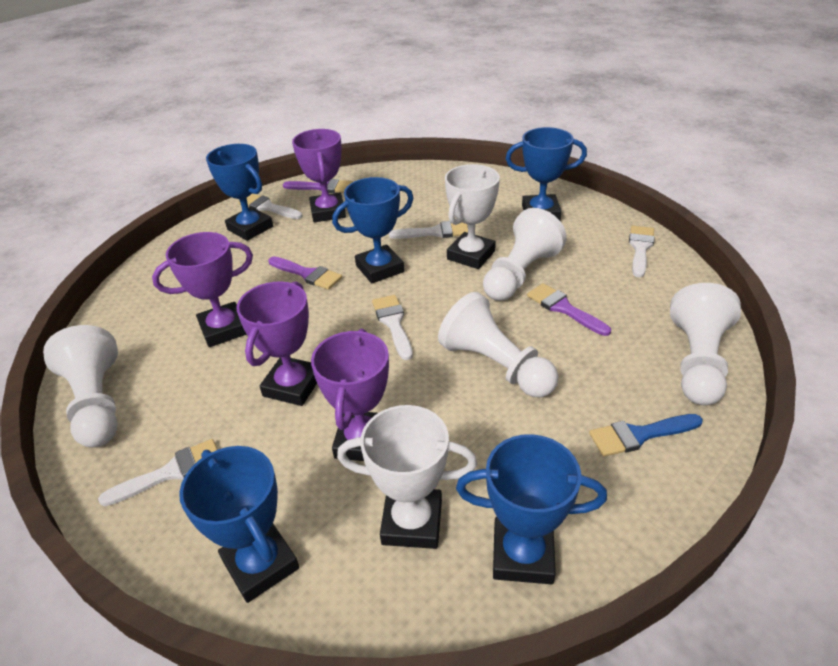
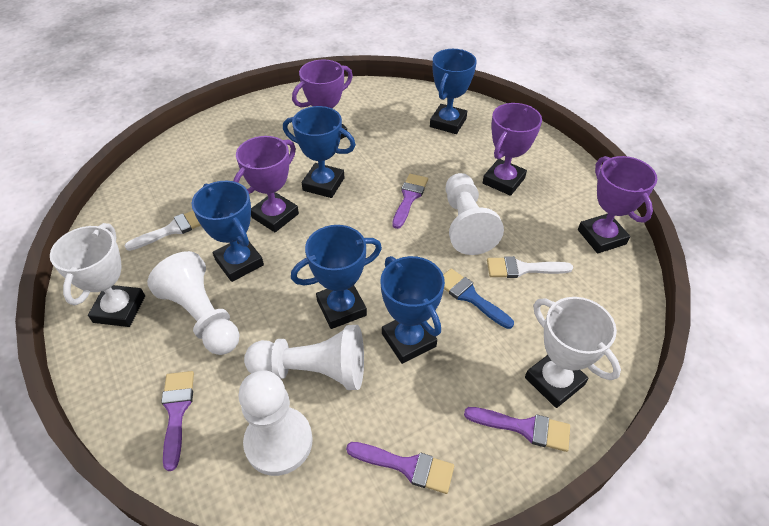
purple brush: 3 -> 4
white brush: 5 -> 2

